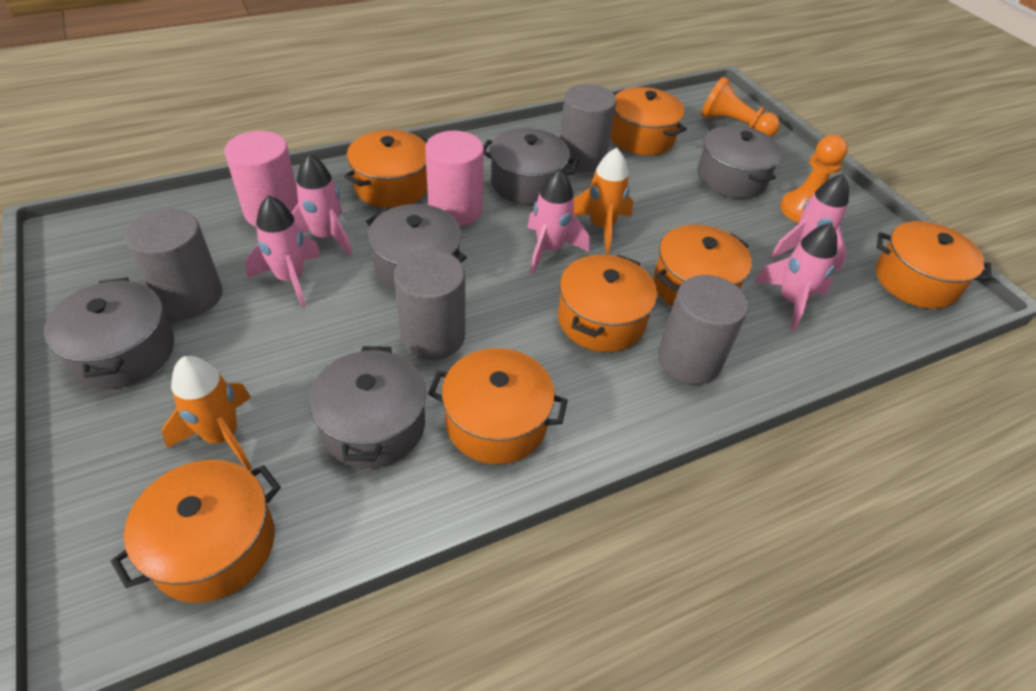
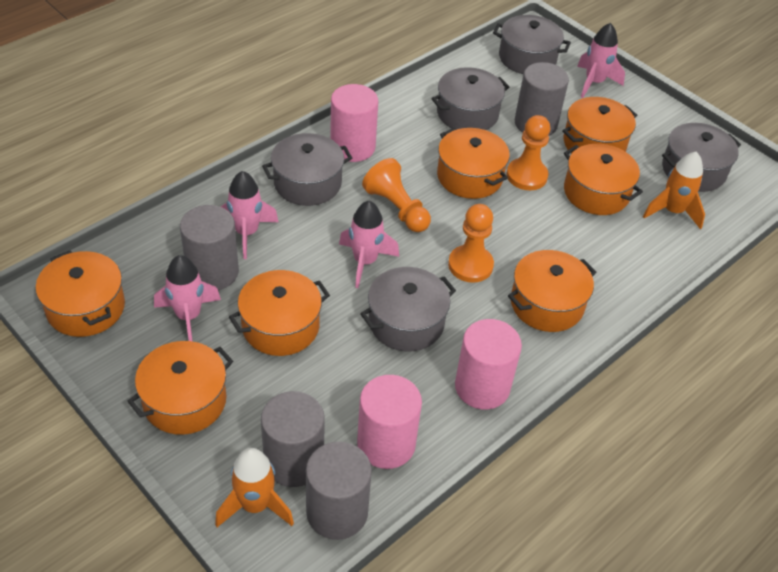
orange pawn: 2 -> 3
pink cylinder: 2 -> 3
pink rocket: 5 -> 4

